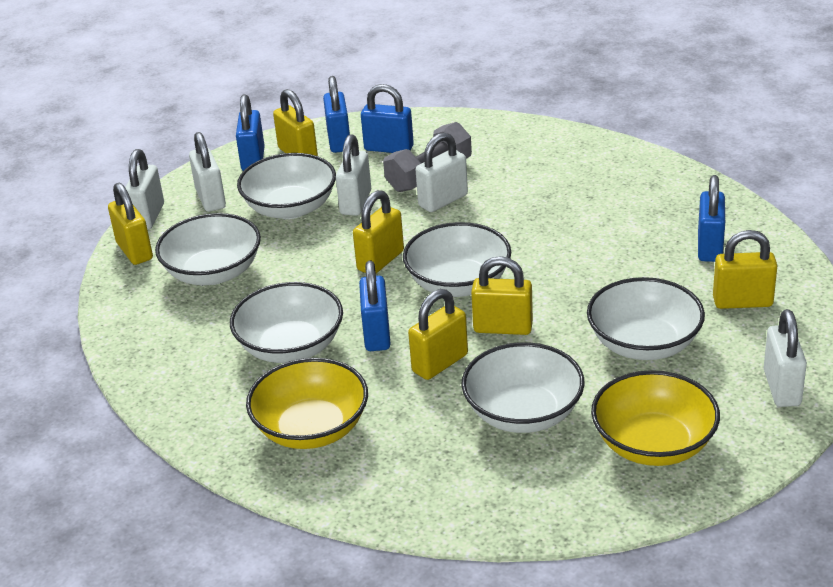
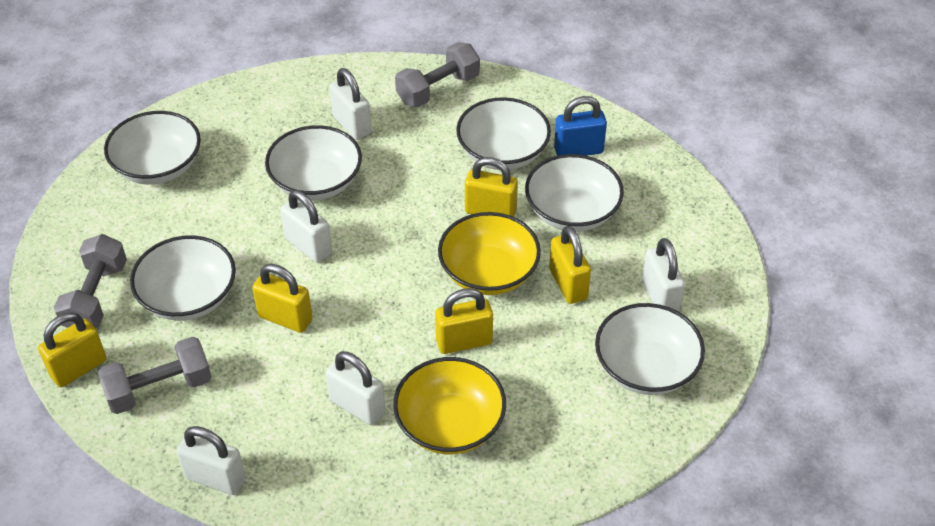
blue padlock: 5 -> 1
grey dumbbell: 1 -> 3
yellow padlock: 6 -> 5

